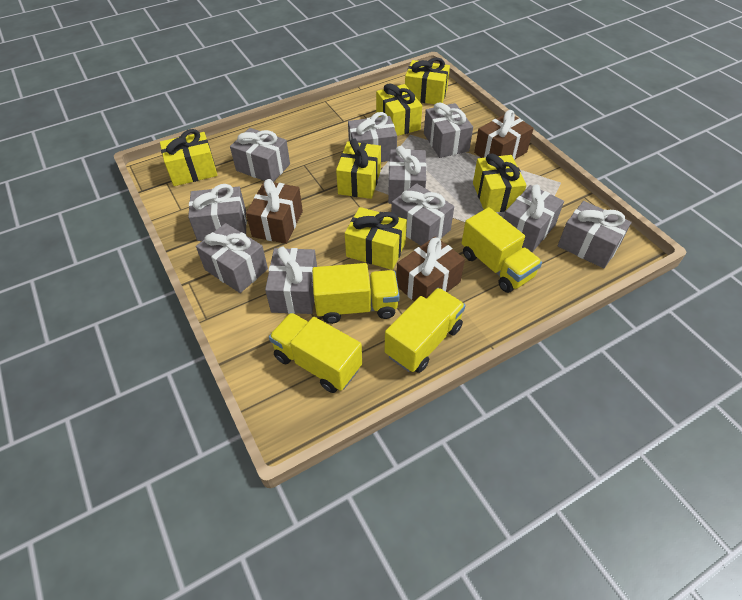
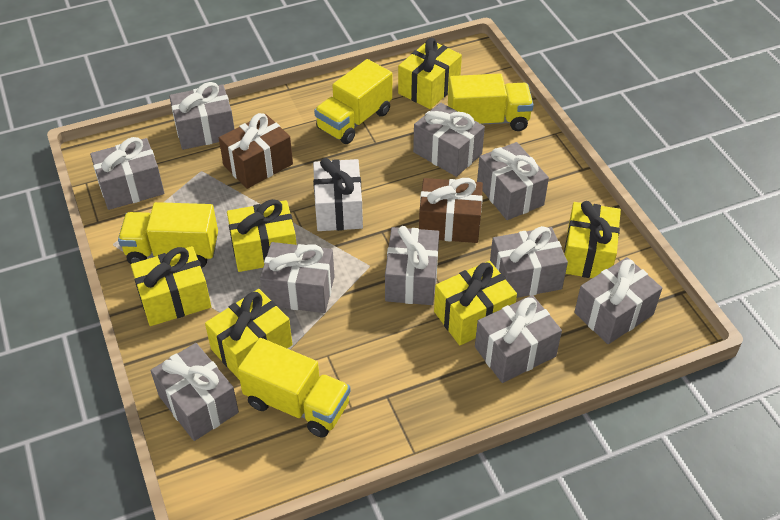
brown gift: 3 -> 2
white gift: 0 -> 1

